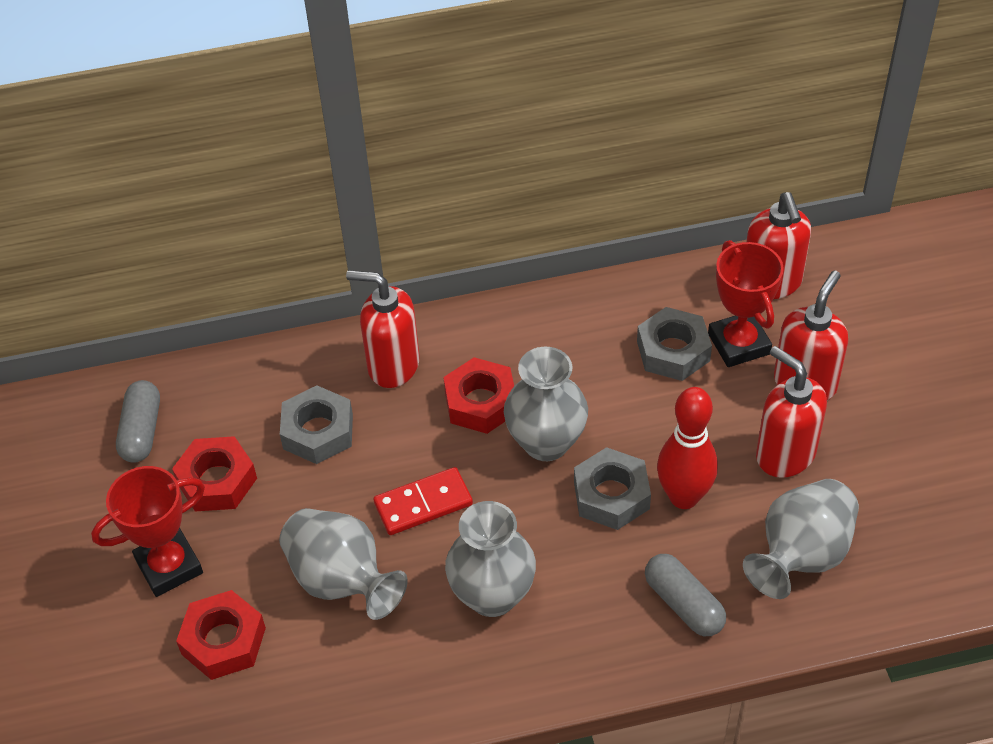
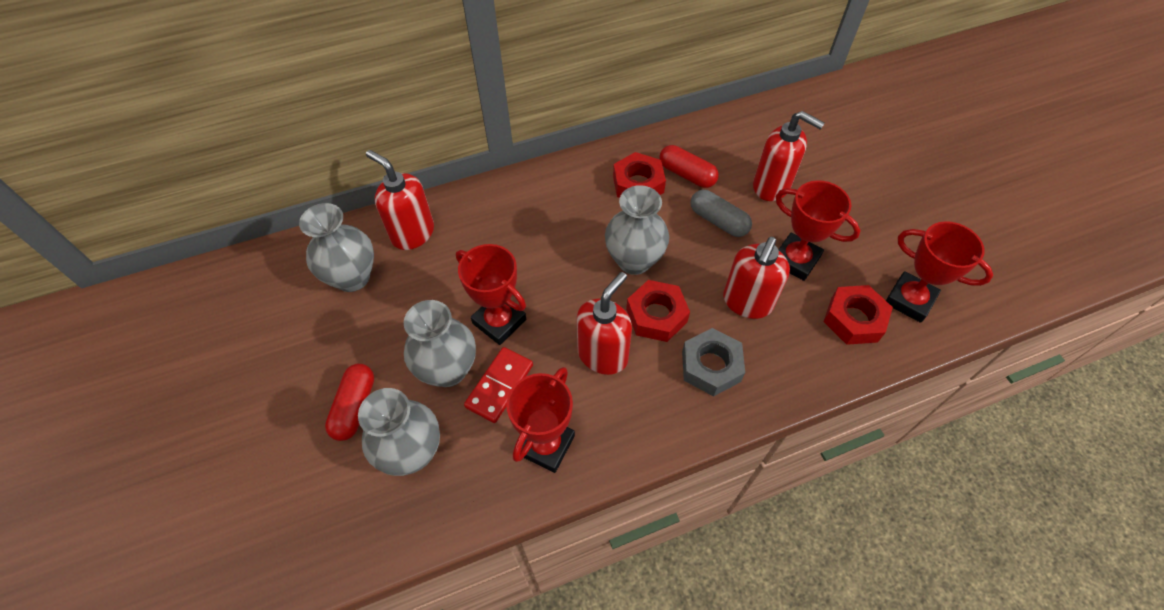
grey capsule: 2 -> 1
grey nut: 3 -> 1
red bowling pin: 1 -> 0
red capsule: 0 -> 2
red trophy: 2 -> 4

